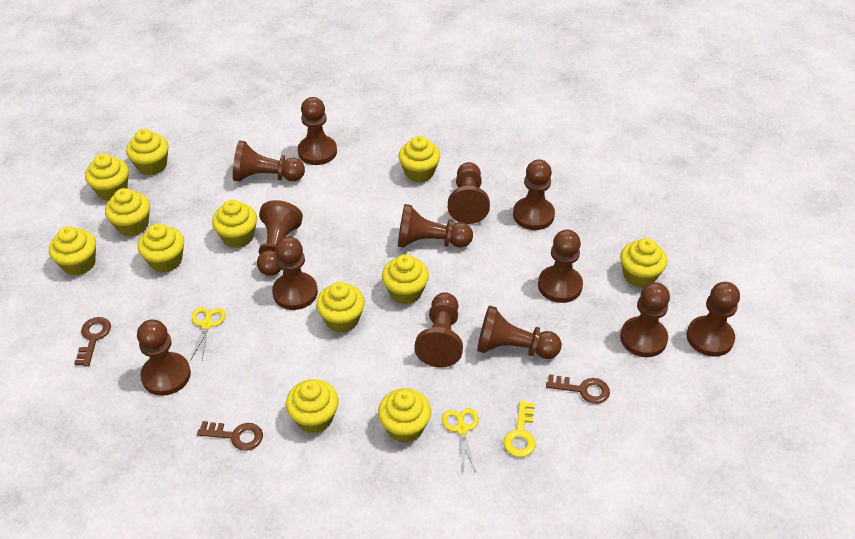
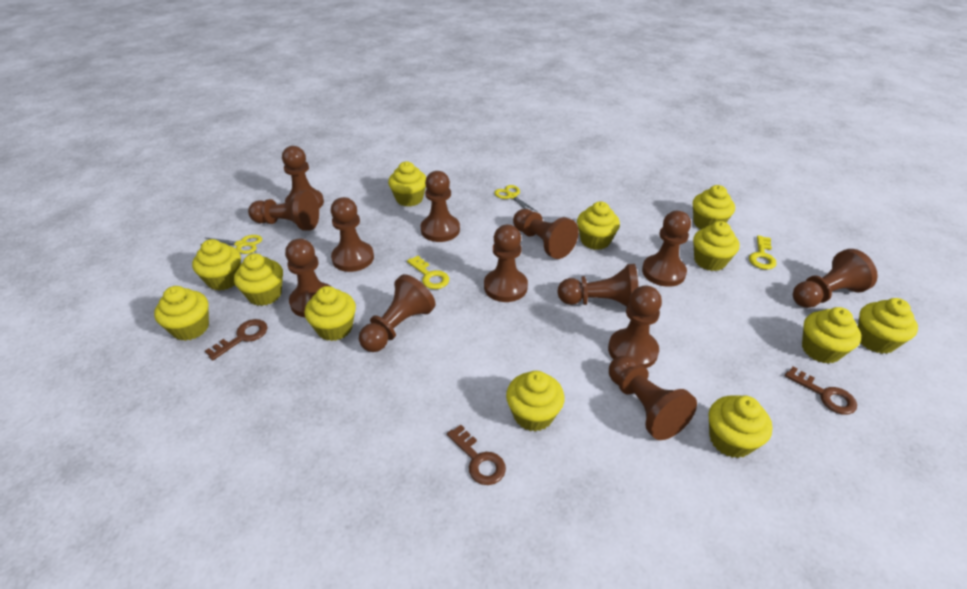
yellow key: 1 -> 2

